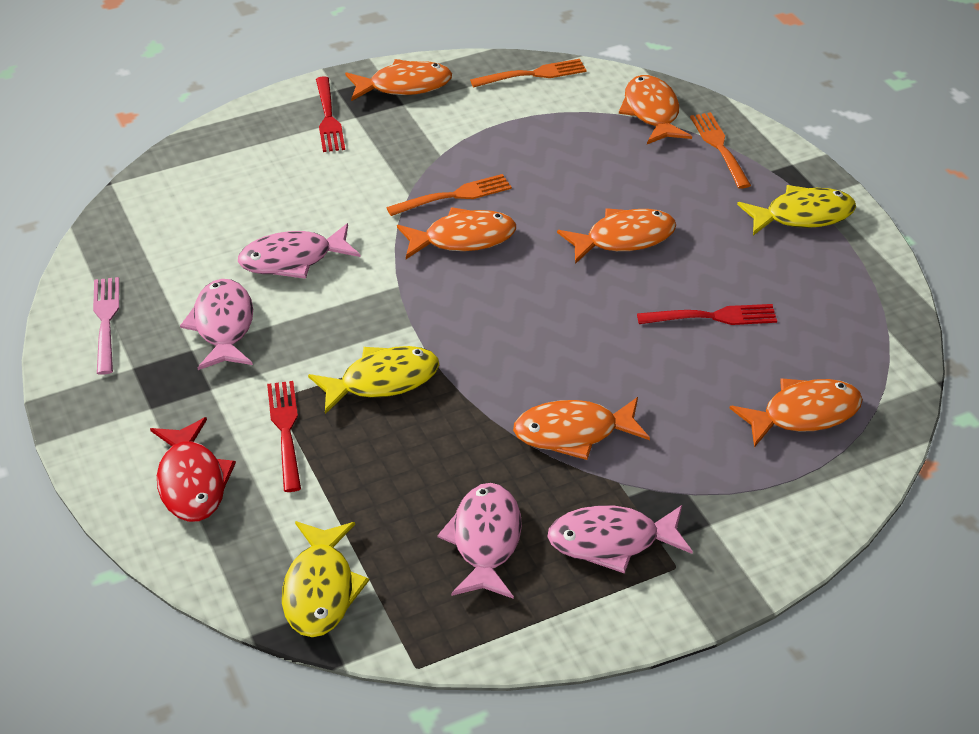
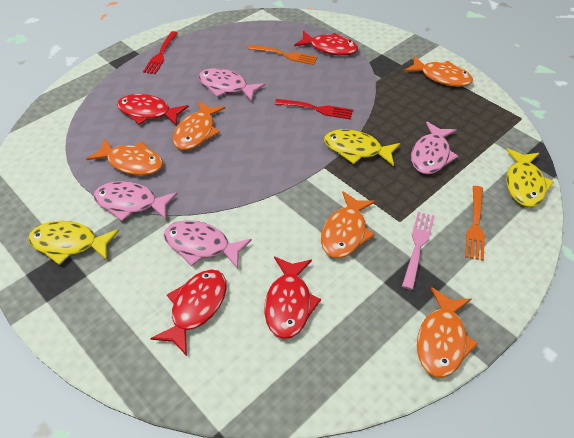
orange fish: 6 -> 5
orange fork: 3 -> 2
red fish: 1 -> 4
red fork: 3 -> 2

